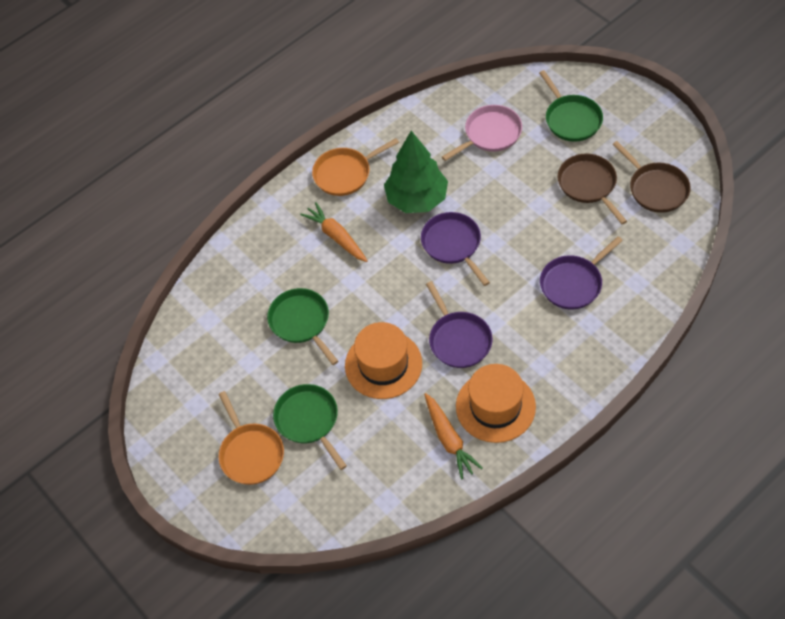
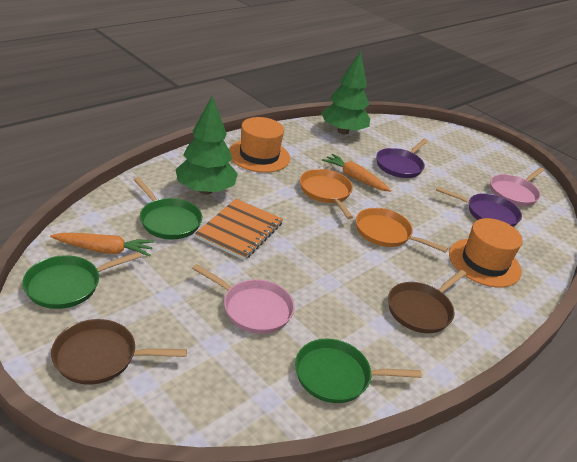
green tree: 1 -> 2
orange notebook: 0 -> 1
pink pan: 1 -> 2
purple pan: 3 -> 2

